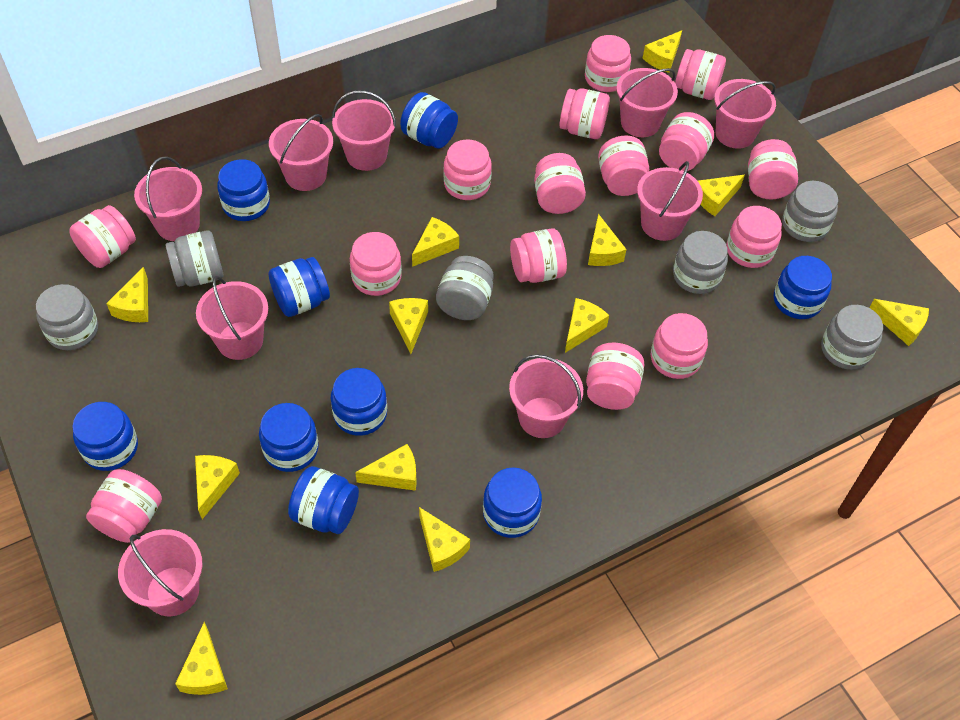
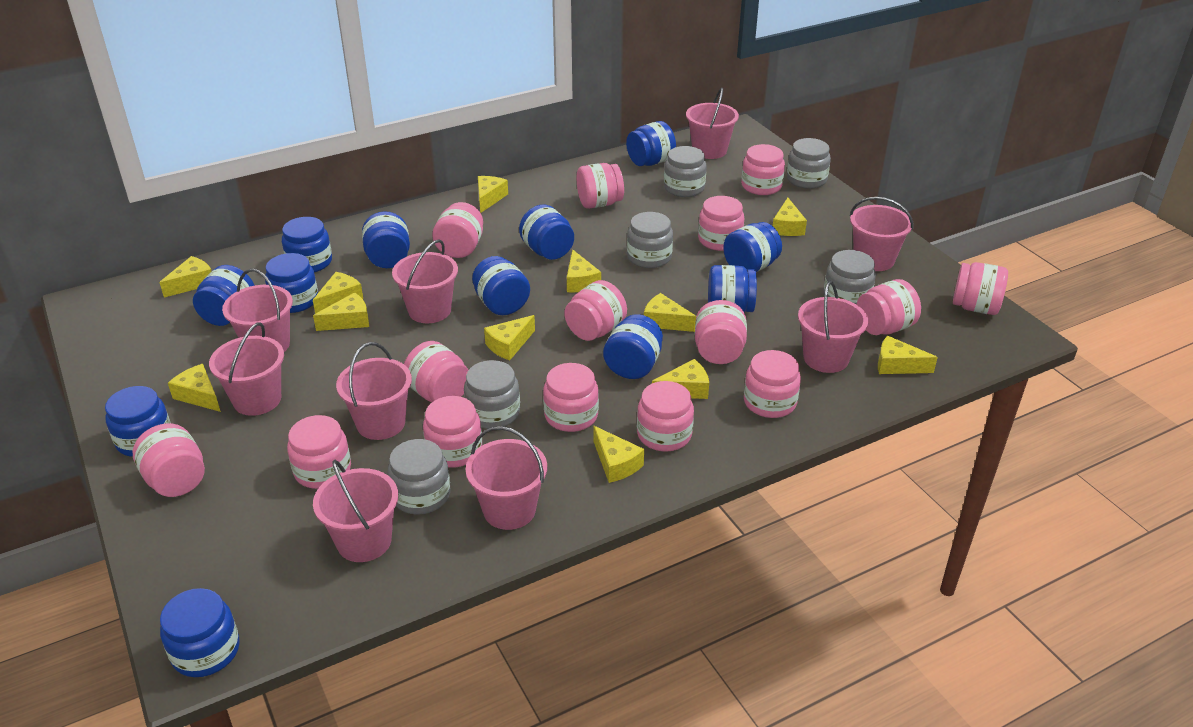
blue jar: 9 -> 12

